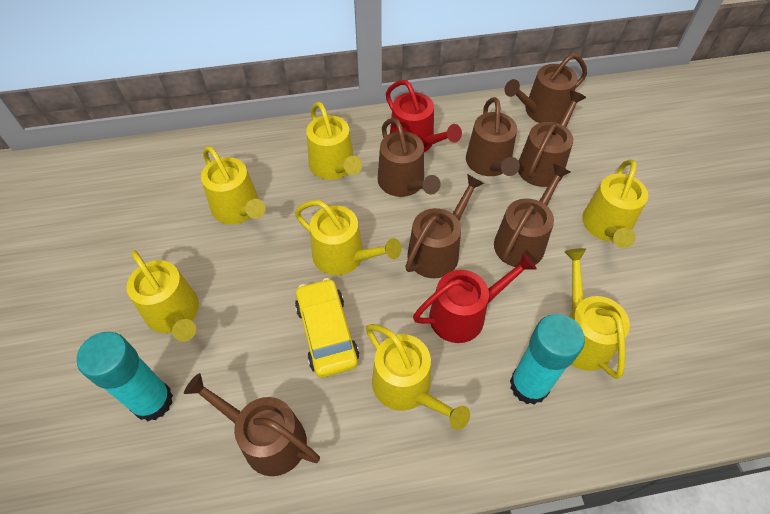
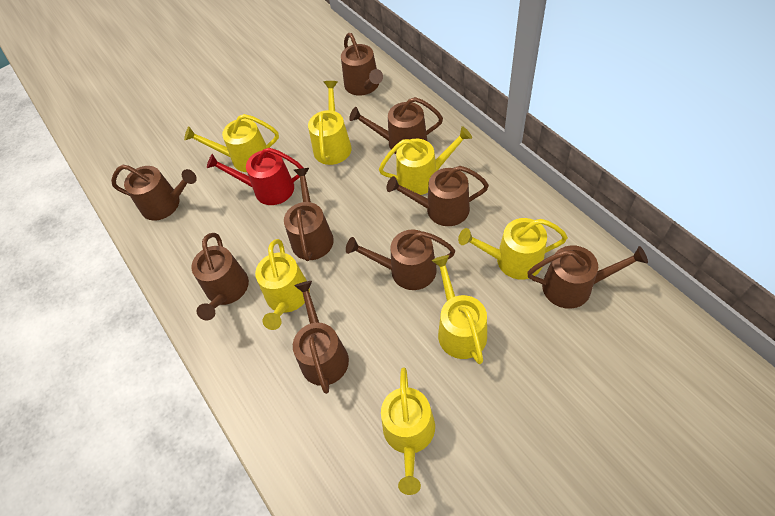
brown watering can: 7 -> 9
red watering can: 2 -> 1
turquoise glue stick: 2 -> 0
yellow car: 1 -> 0

